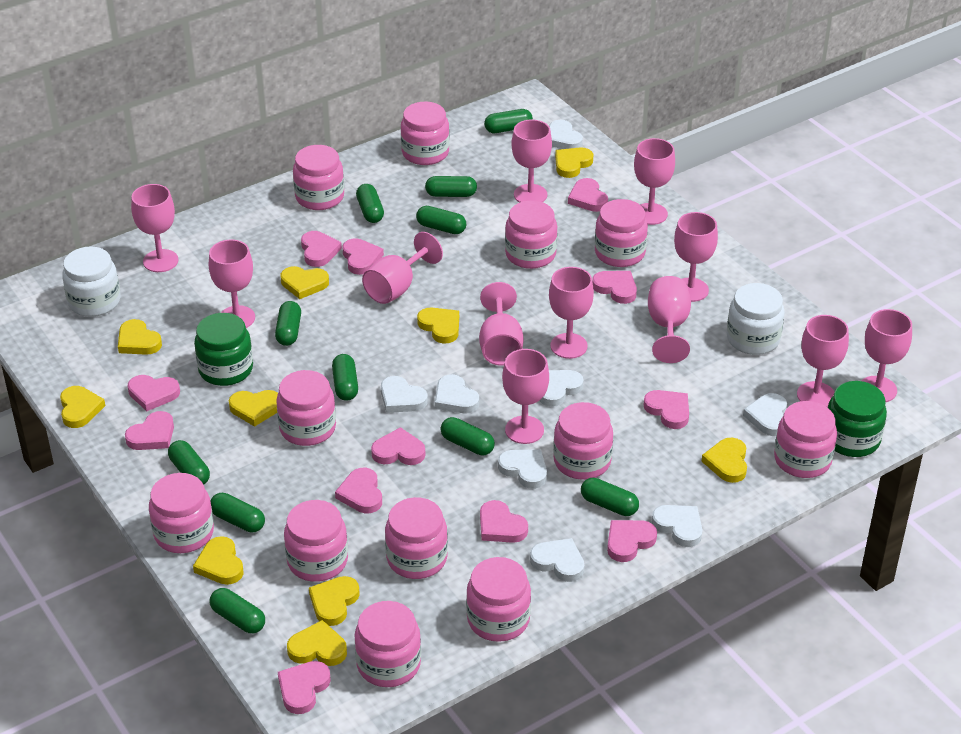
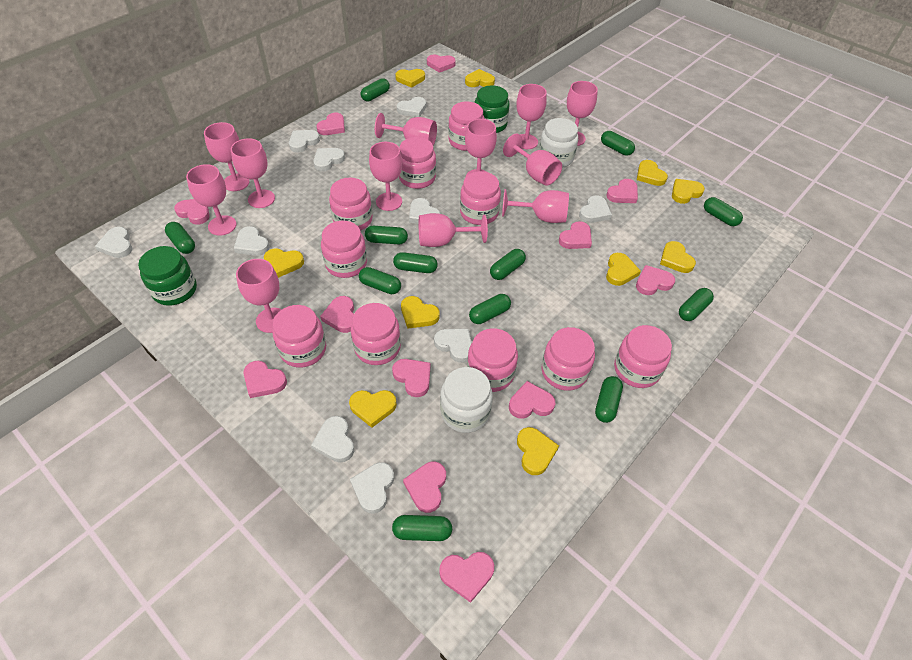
green capsule: 11 -> 12
pink jar: 12 -> 10
white heart: 8 -> 10

